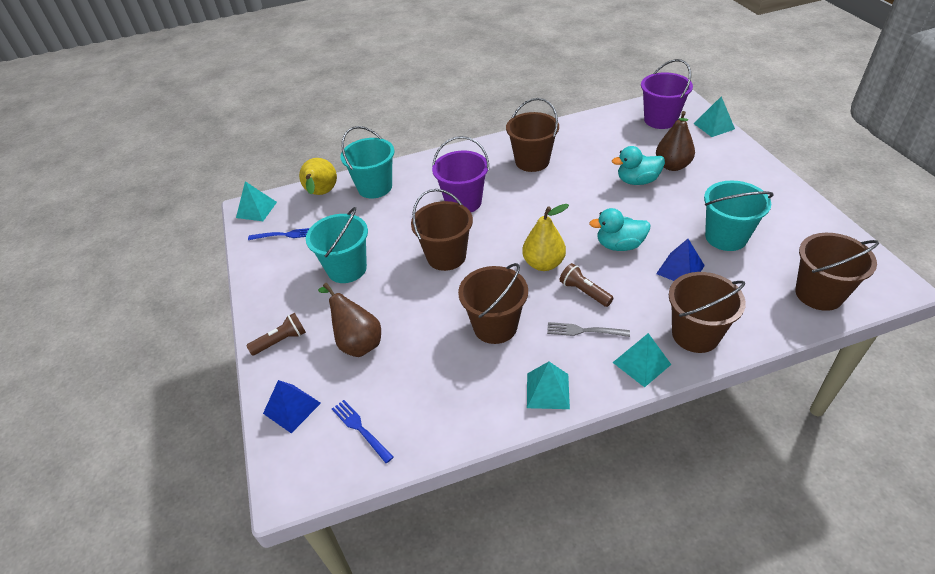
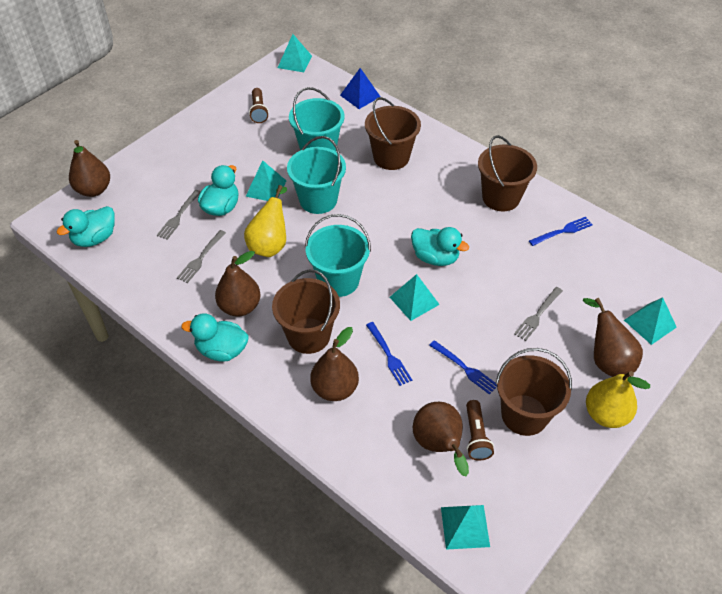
blue fork: 2 -> 3
blue pyramid: 2 -> 1
brown bucket: 5 -> 4
brown pear: 2 -> 5
grey fork: 1 -> 3
purple bucket: 2 -> 0
turquoise duck: 2 -> 4
turquoise pyramid: 4 -> 5

